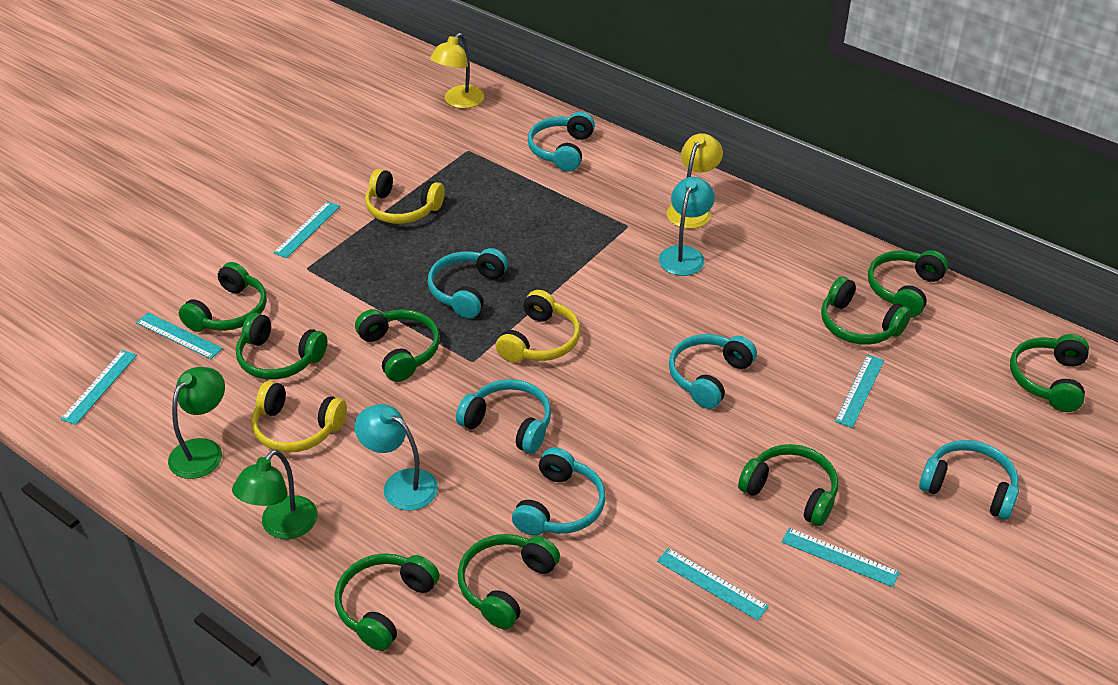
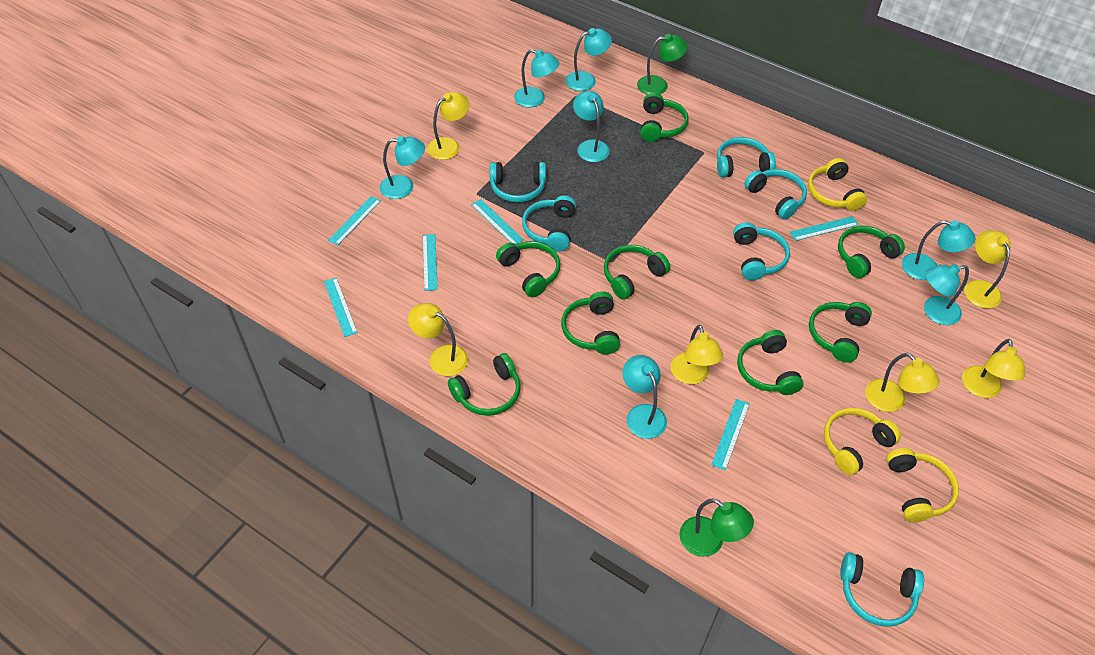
green headphones: 9 -> 8
turquoise lamp: 2 -> 7
yellow lamp: 2 -> 6

